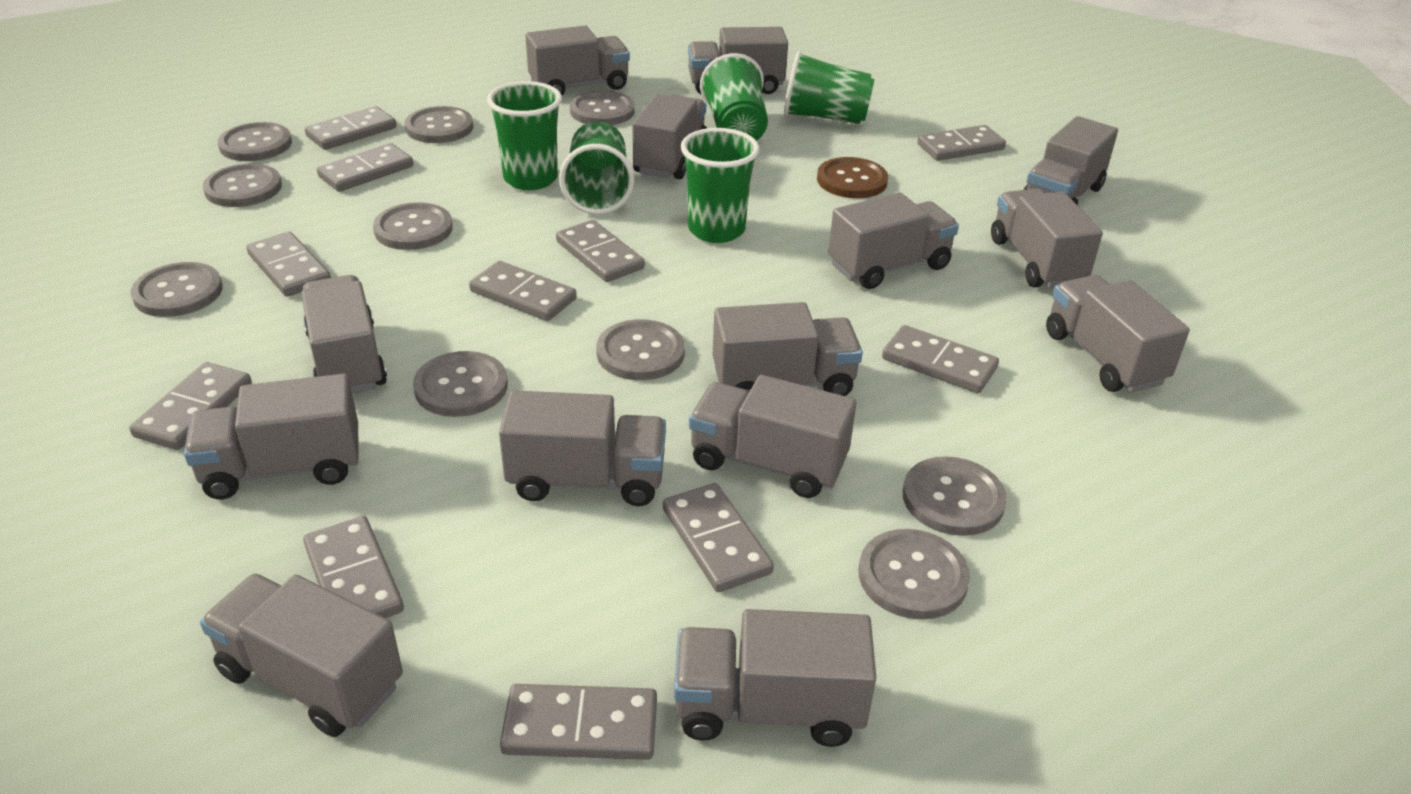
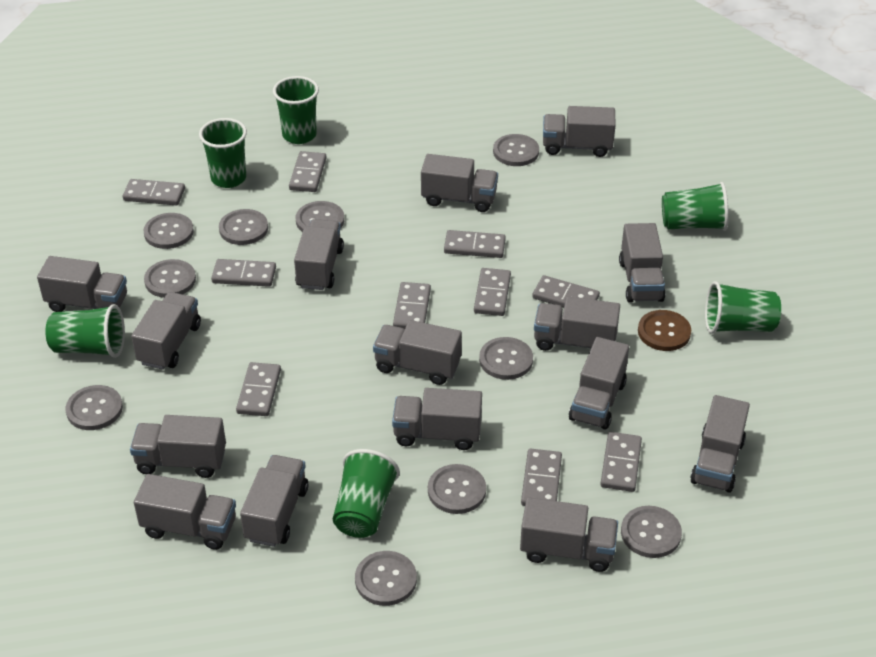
green cup: 5 -> 6
grey domino: 11 -> 10
grey truck: 14 -> 15

